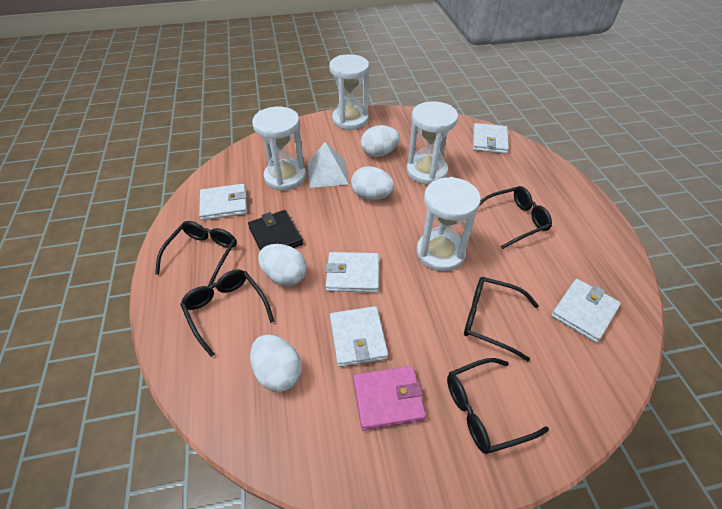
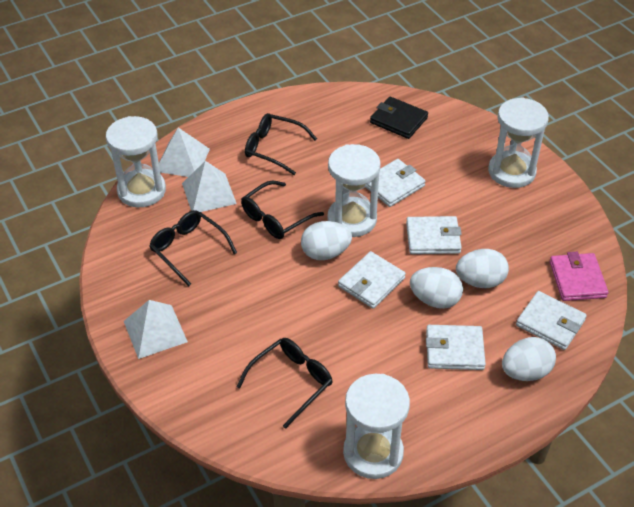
black glasses: 5 -> 4
white pyramid: 1 -> 3

